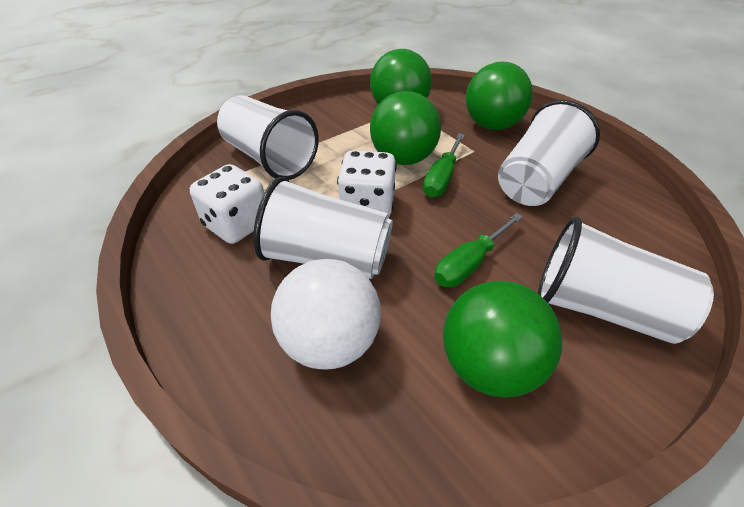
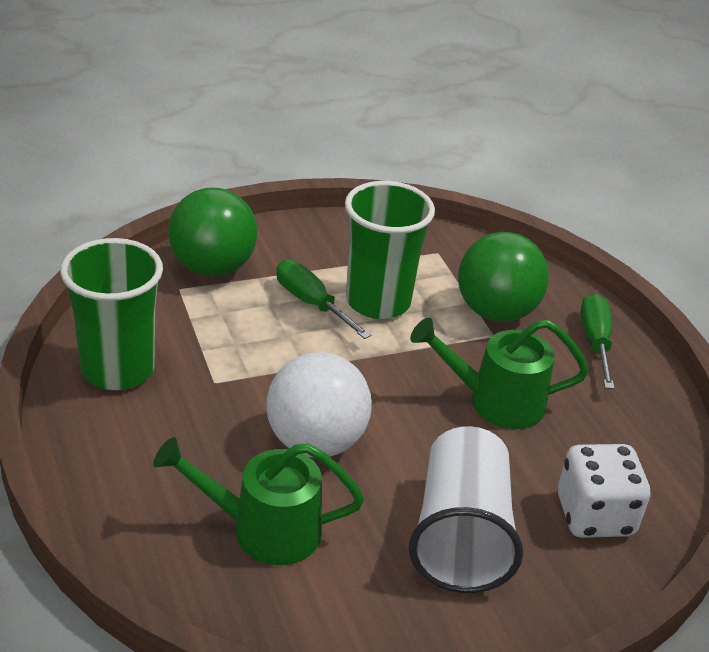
green ball: 4 -> 2
green cup: 0 -> 2
green watering can: 0 -> 2
white cup: 4 -> 1
white dice: 2 -> 1

